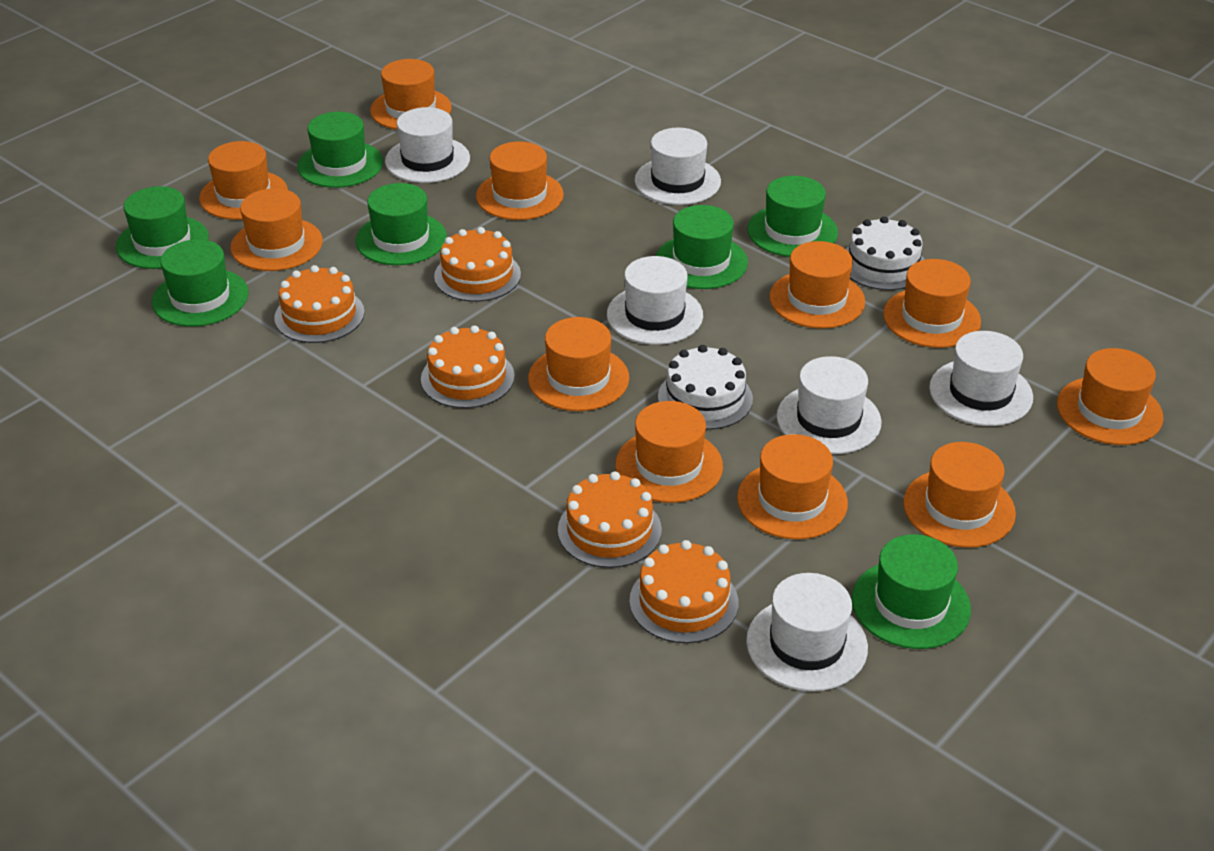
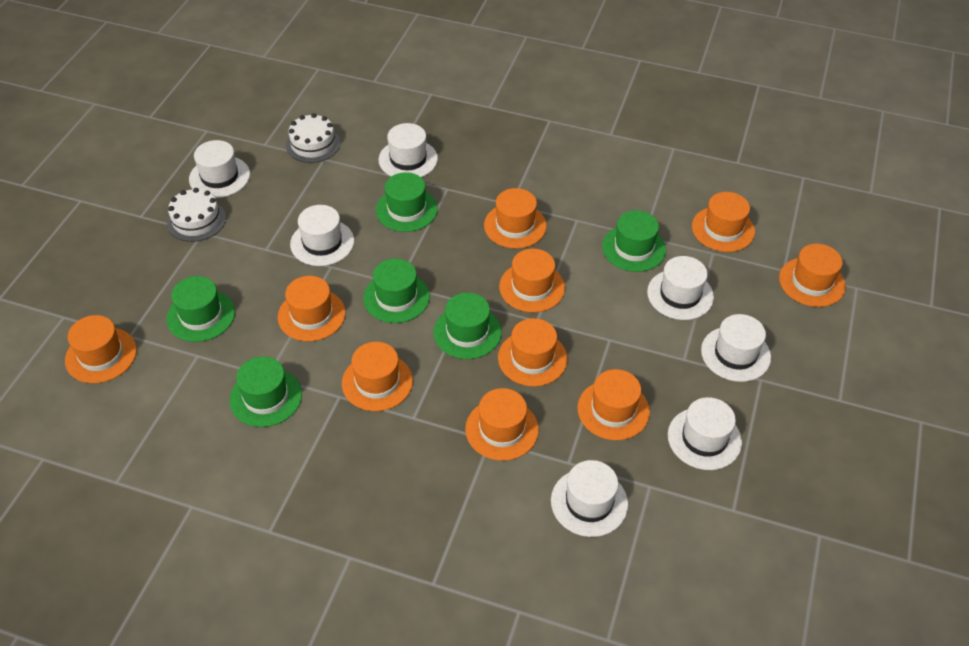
green hat: 7 -> 6
orange cake: 5 -> 0
orange hat: 11 -> 10
white hat: 6 -> 7

